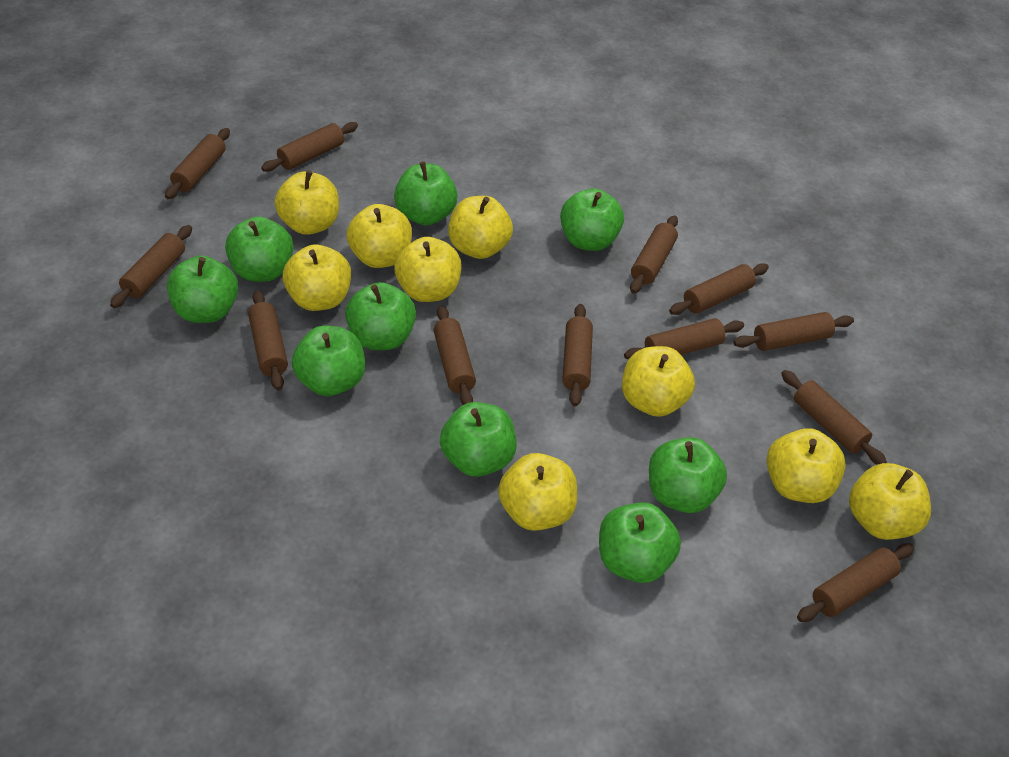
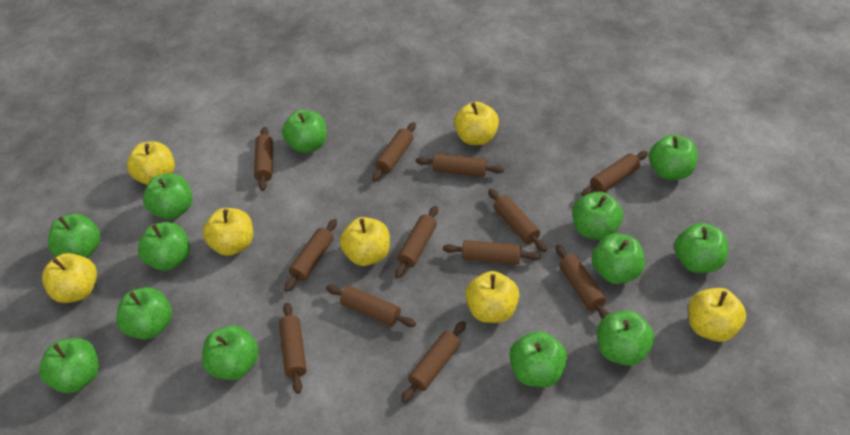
green apple: 9 -> 13
yellow apple: 9 -> 7

